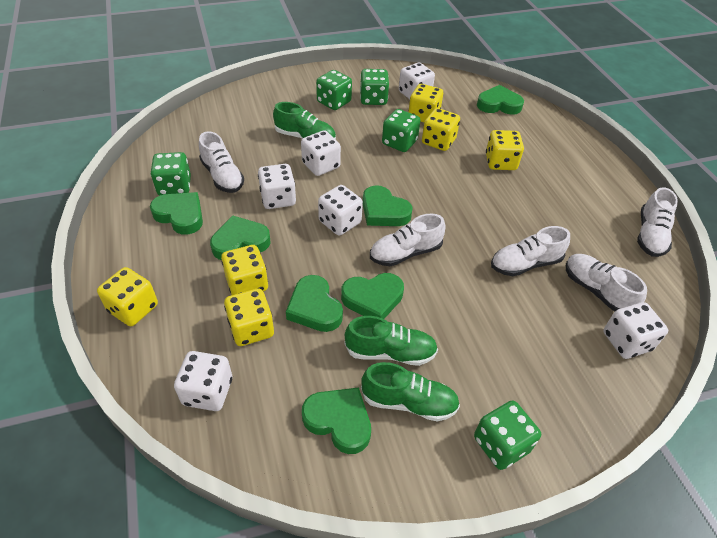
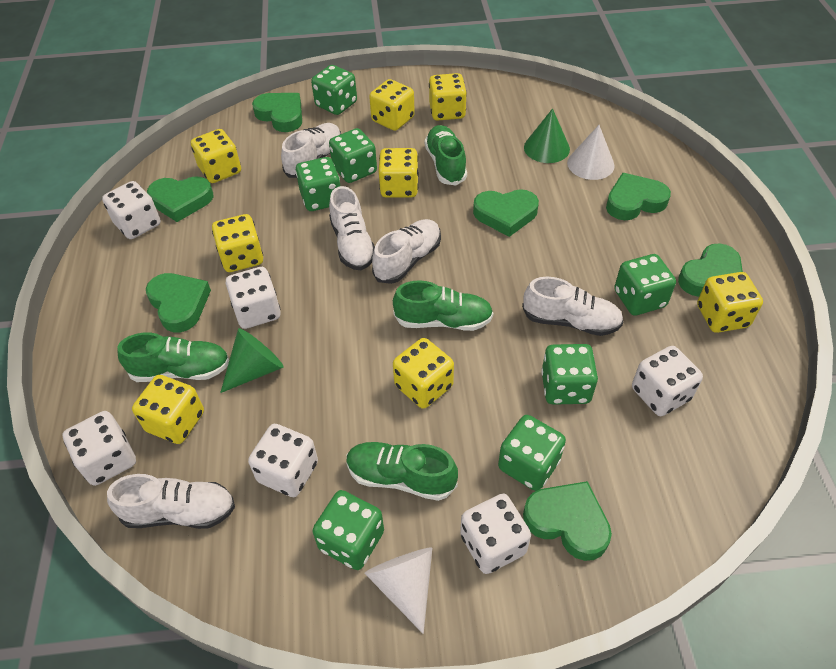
green cone: 0 -> 2
green dice: 5 -> 7
green shoe: 3 -> 4
white cone: 0 -> 2
yellow dice: 6 -> 8

